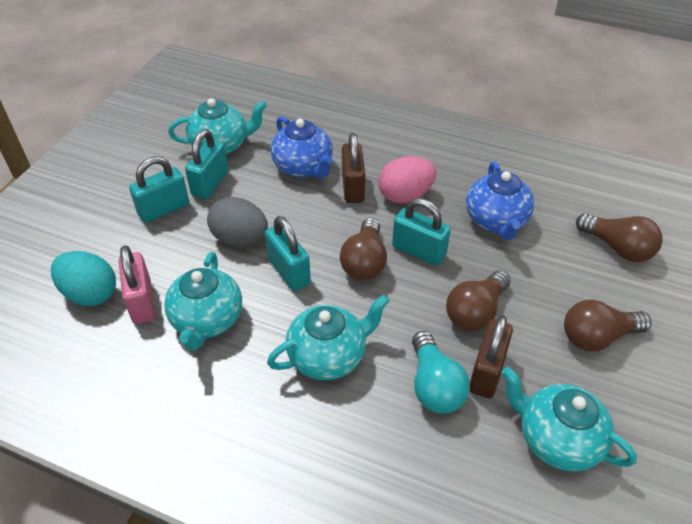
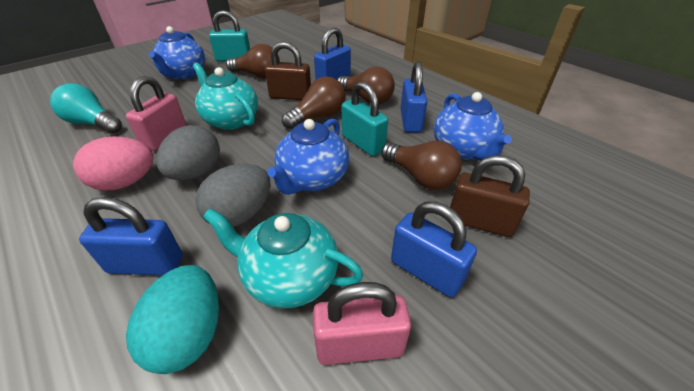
blue padlock: 0 -> 4
blue teapot: 2 -> 3
grey egg: 1 -> 2
pink padlock: 1 -> 2
turquoise padlock: 4 -> 2
turquoise teapot: 4 -> 2

